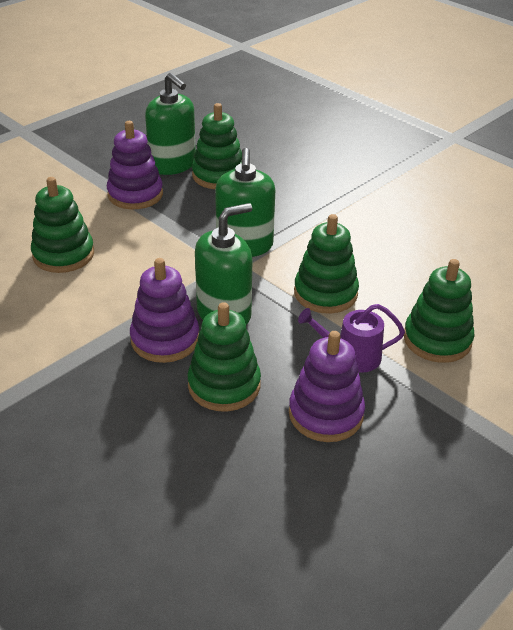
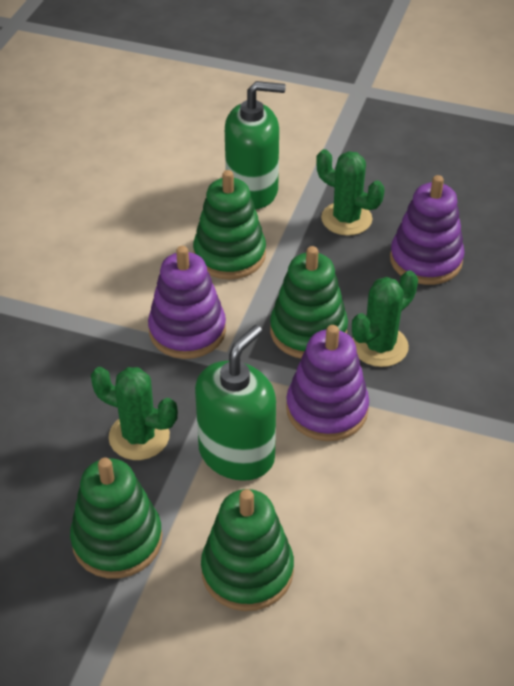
green cactus: 0 -> 3
green soap dispenser: 3 -> 2
green stacking toy: 5 -> 4
purple watering can: 1 -> 0

